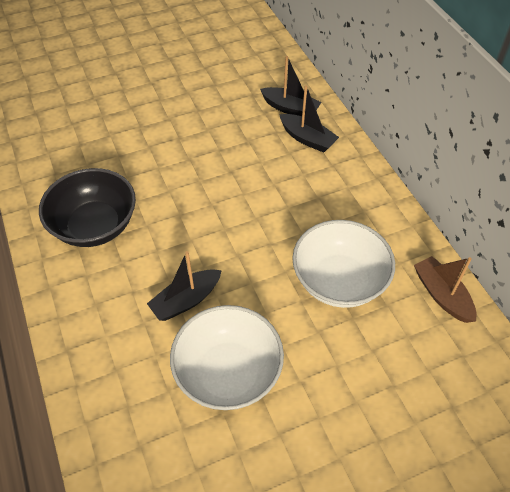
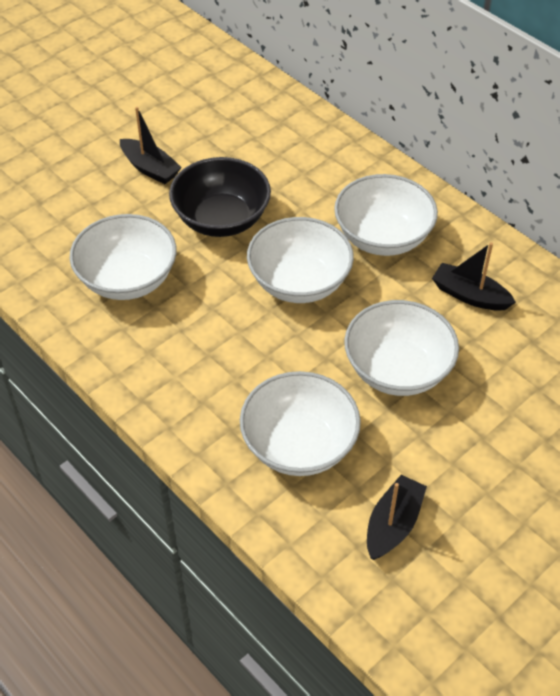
brown boat: 1 -> 0
white bowl: 2 -> 5

